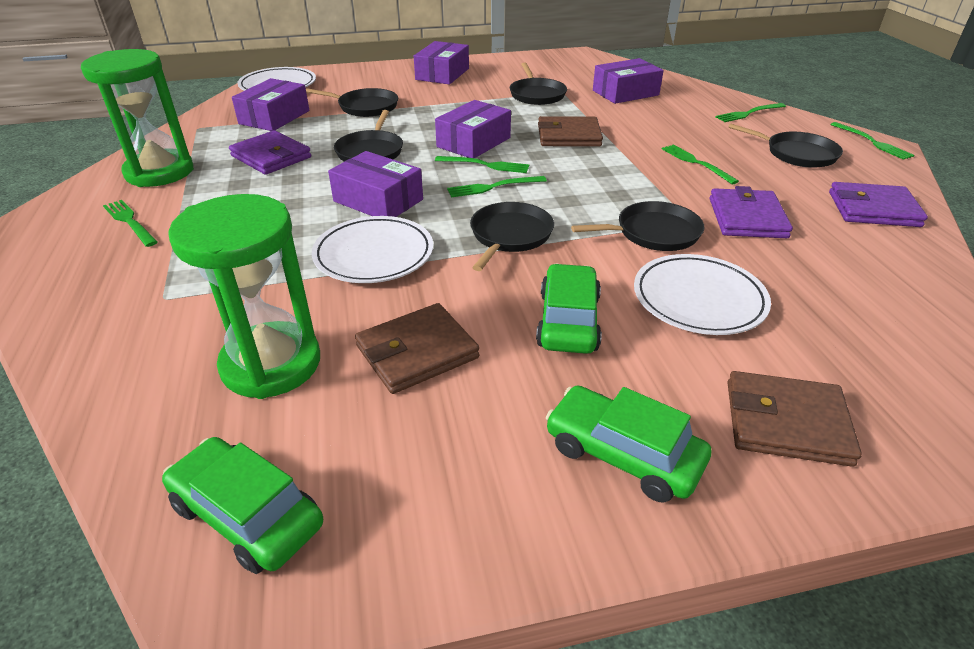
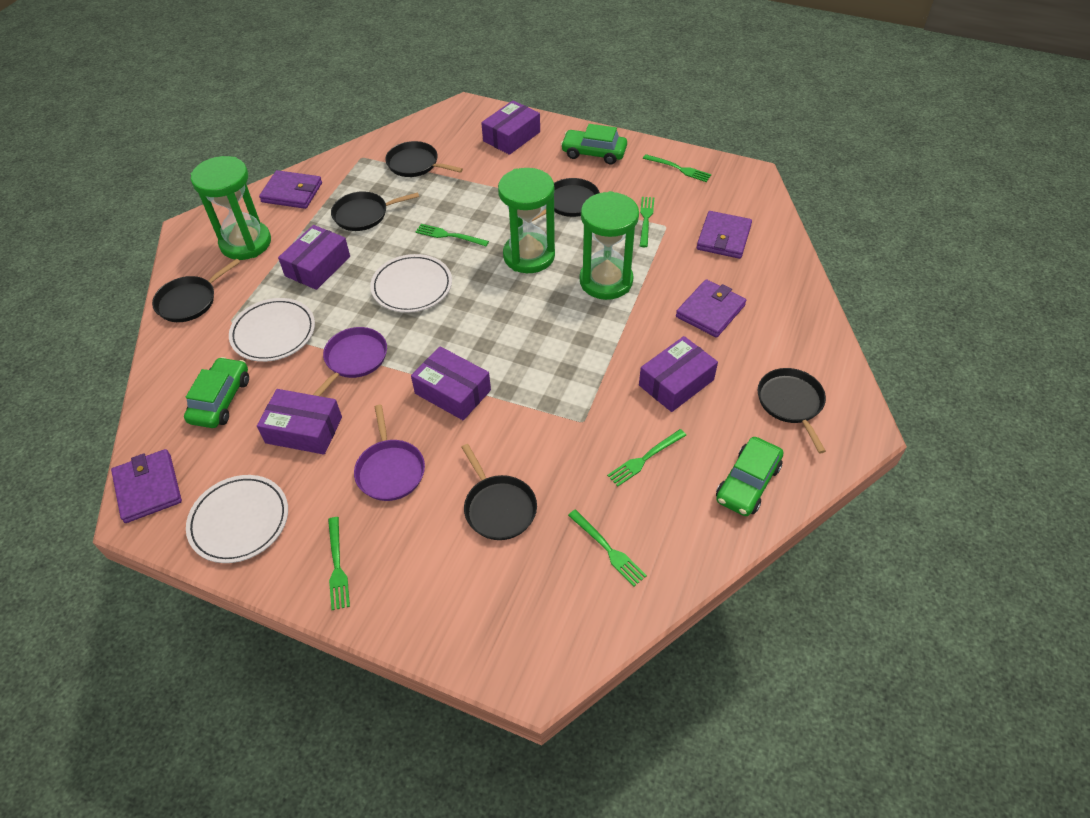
brown wallet: 3 -> 0
green hourglass: 2 -> 3
purple pan: 0 -> 2
purple wallet: 3 -> 4

